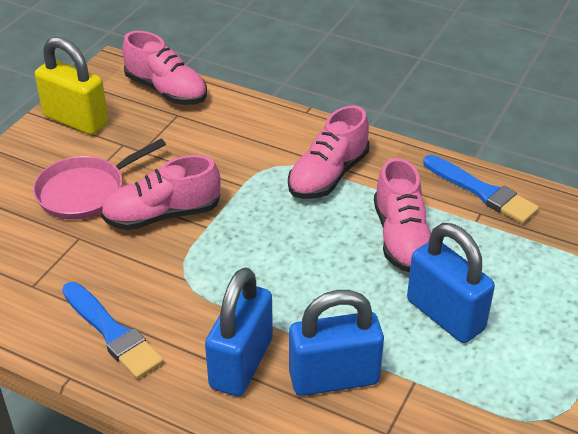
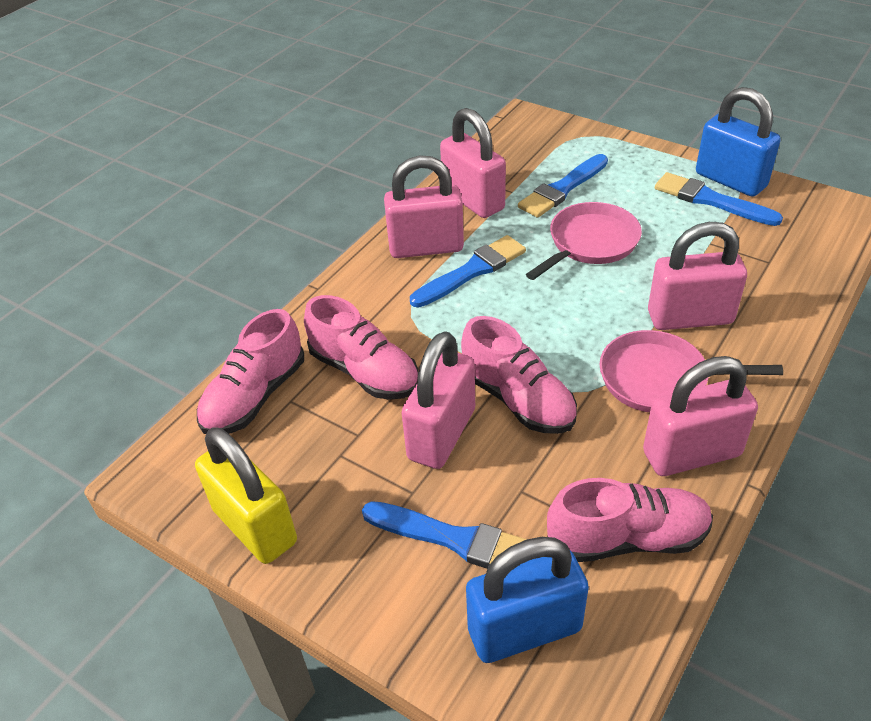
blue brush: 2 -> 4
blue padlock: 3 -> 2
pink padlock: 0 -> 5
pink pan: 1 -> 2

